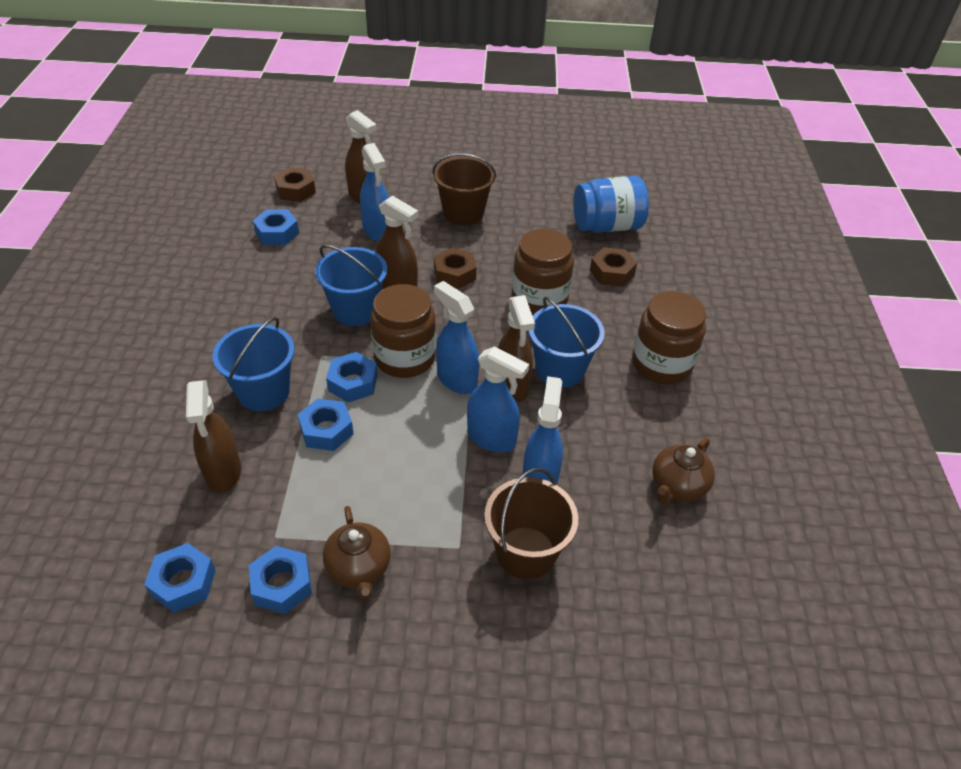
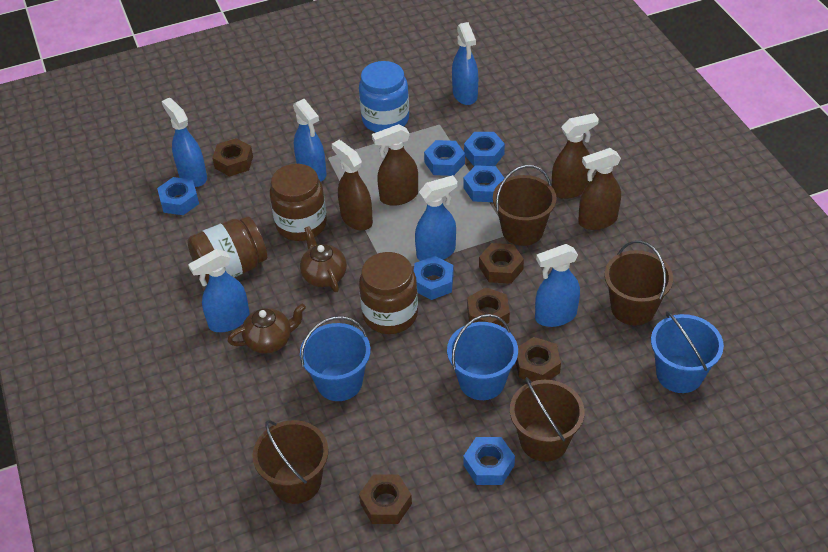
blue nut: 5 -> 6
blue spray bottle: 4 -> 6
brown bucket: 2 -> 4
brown nut: 3 -> 5

